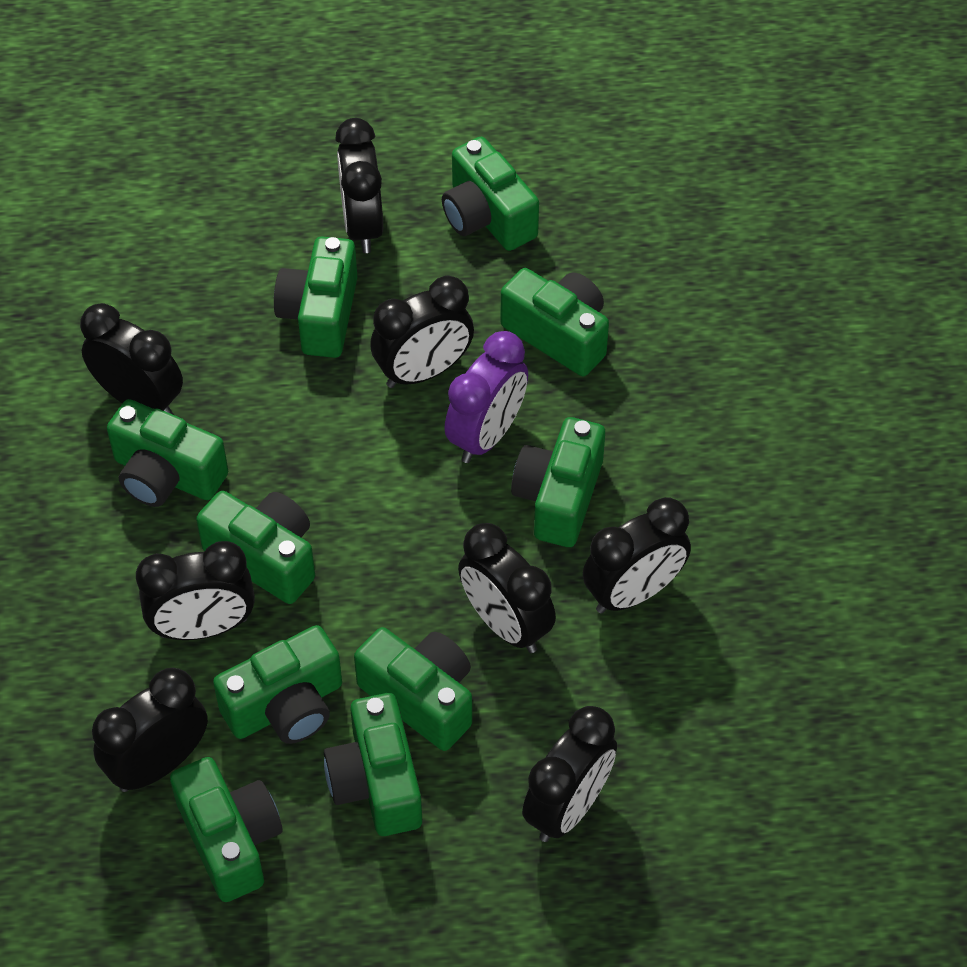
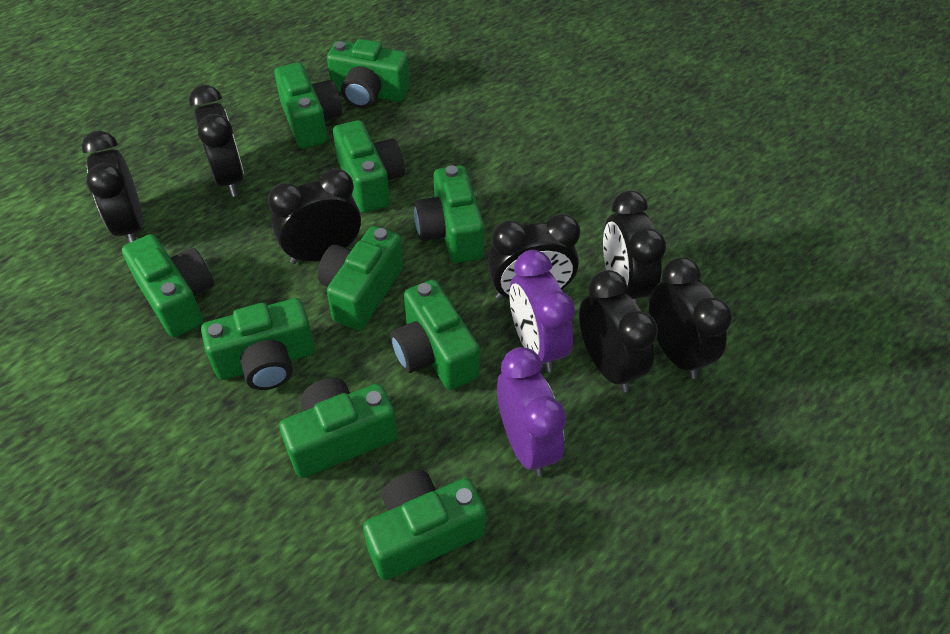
black clock: 8 -> 7
purple clock: 1 -> 2

